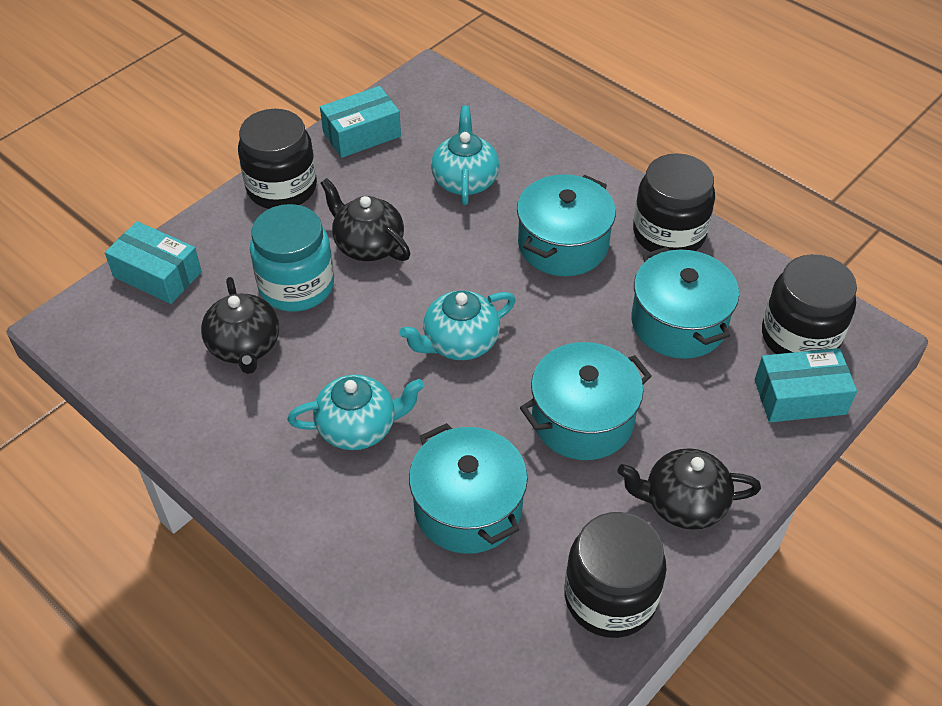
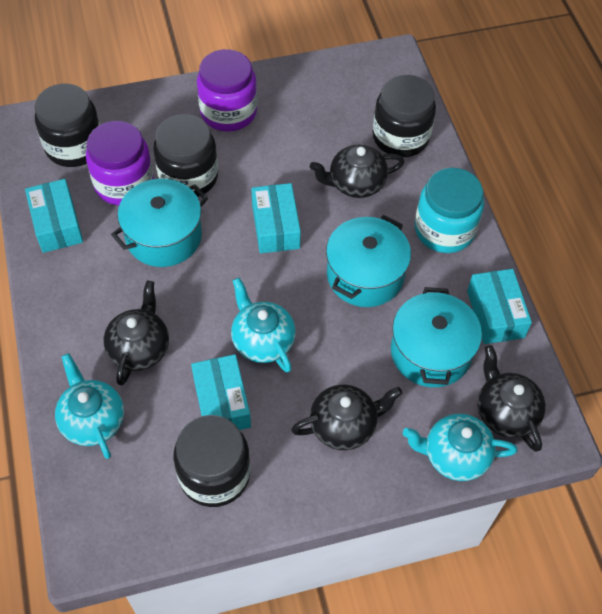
black teapot: 3 -> 4
purple jar: 0 -> 2
turquoise box: 3 -> 4
turquoise pot: 4 -> 3

